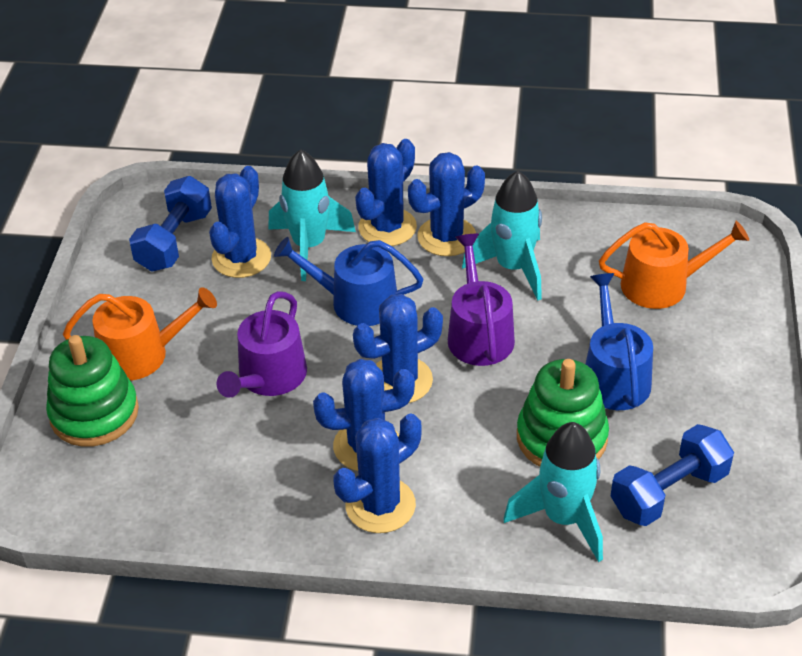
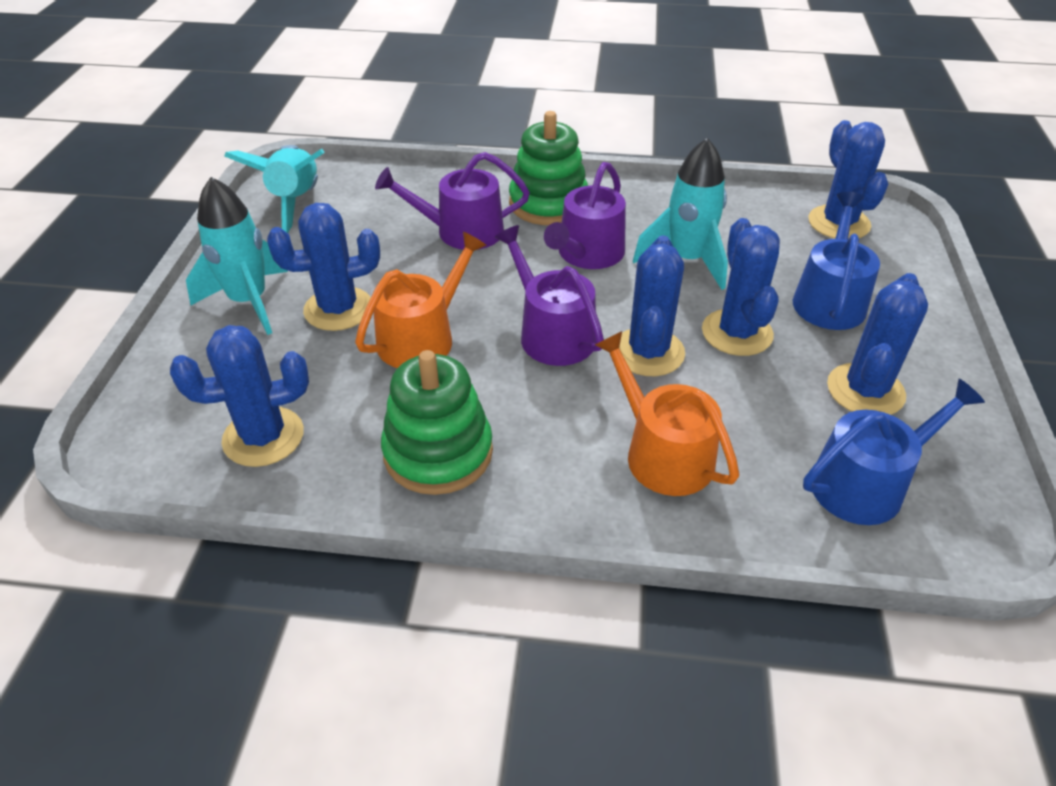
blue dumbbell: 2 -> 0
purple watering can: 2 -> 3

